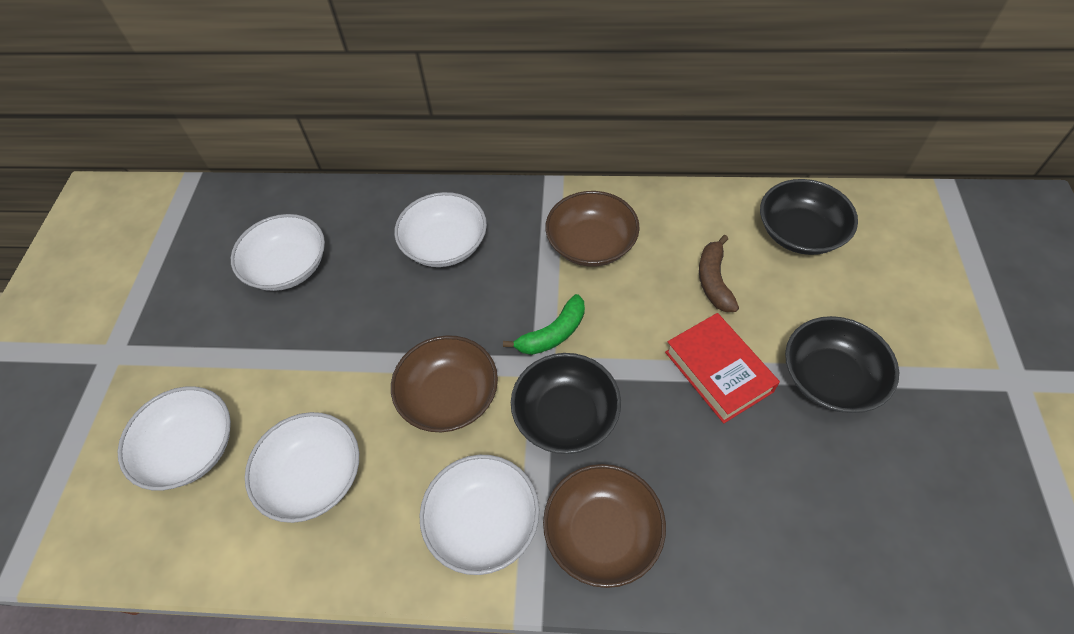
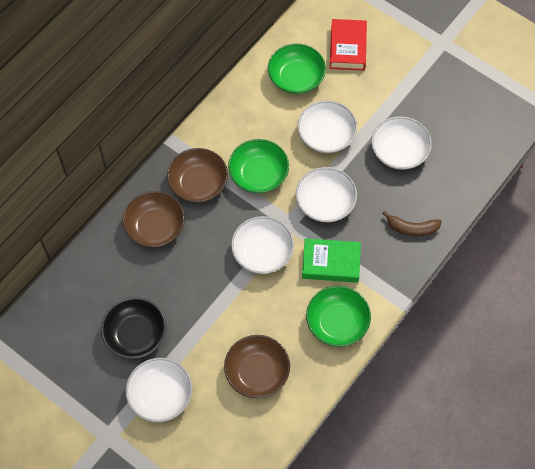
black bowl: 3 -> 1
green banana: 1 -> 0
green book: 0 -> 1
green bowl: 0 -> 3

